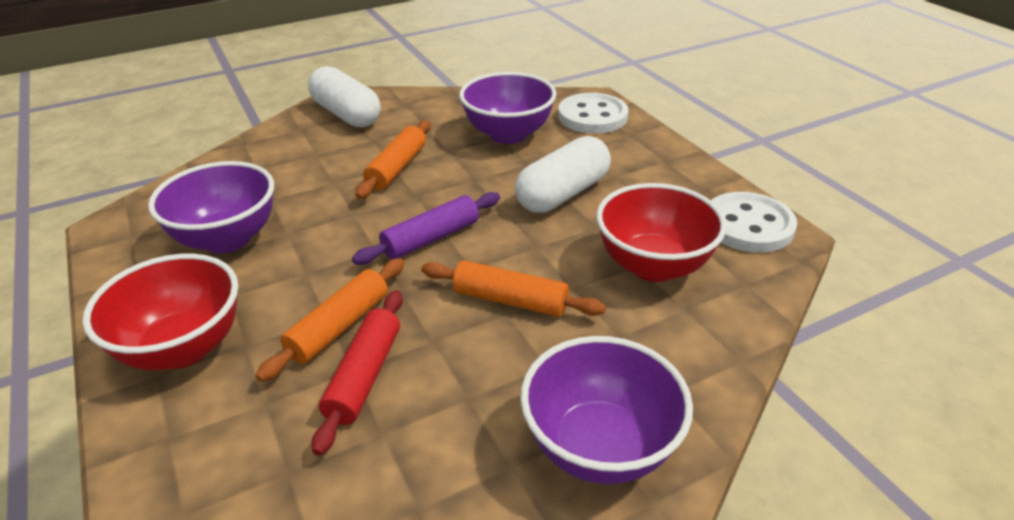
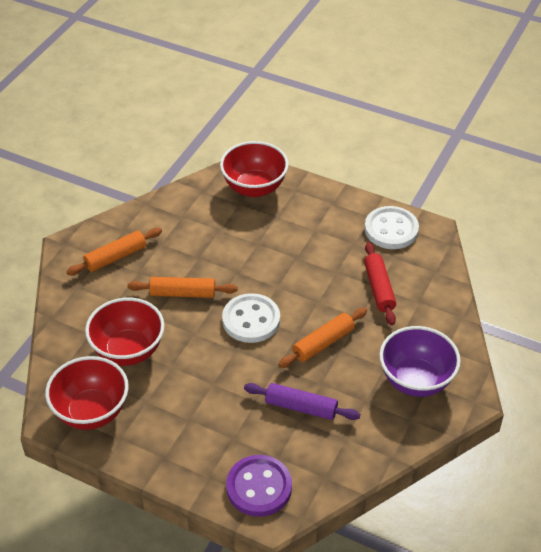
purple bowl: 3 -> 1
purple button: 0 -> 1
red bowl: 2 -> 3
white capsule: 2 -> 0

